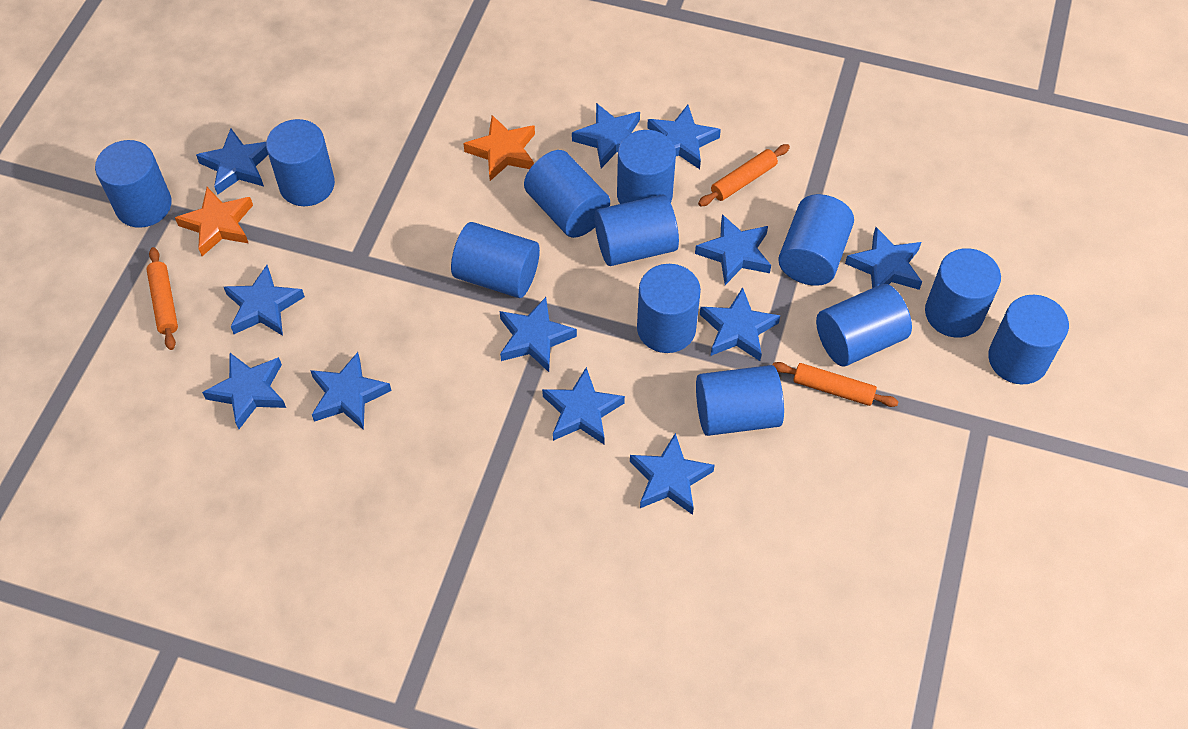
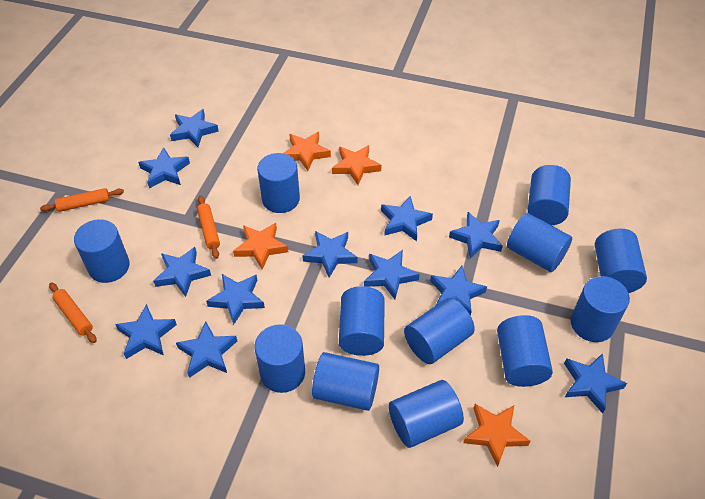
orange star: 2 -> 4

